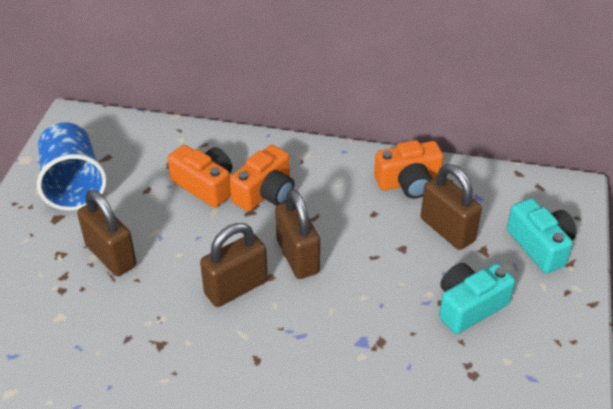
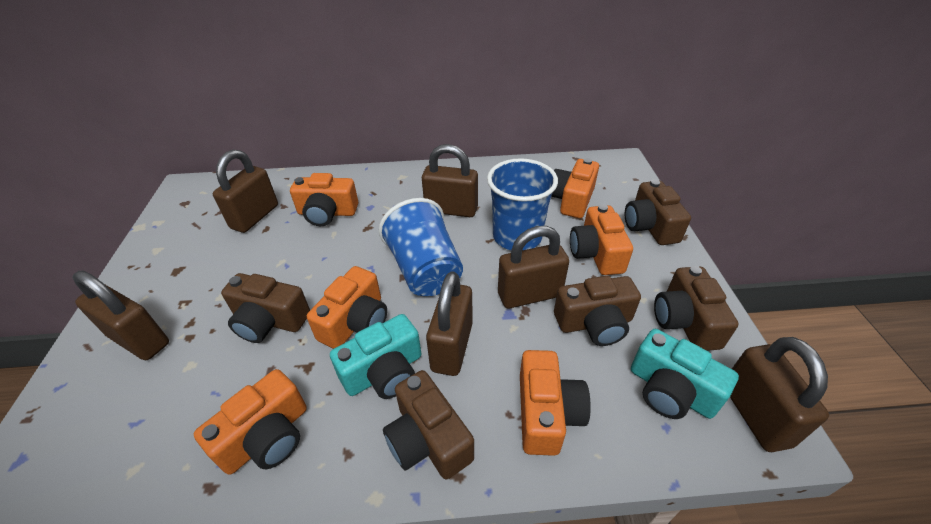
blue cup: 1 -> 2
brown camera: 0 -> 5
brown padlock: 4 -> 6
orange camera: 3 -> 6

